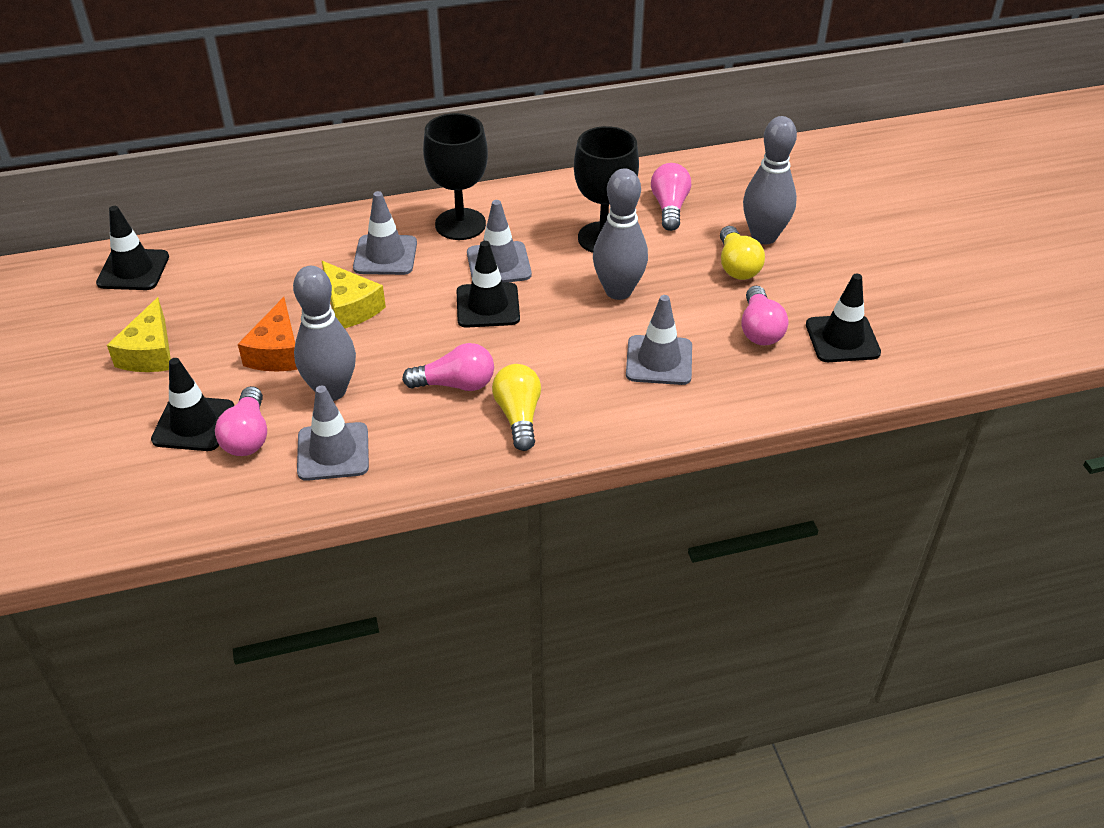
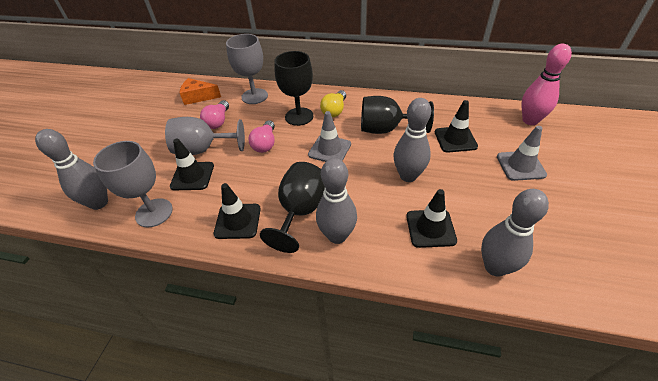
black goblet: 2 -> 3
grey bowling pin: 3 -> 4
grey goblet: 0 -> 3
grey traffic cone: 4 -> 2
pink bowling pin: 0 -> 1
pink light bulb: 4 -> 2
yellow cheese: 2 -> 0
yellow light bulb: 2 -> 1

